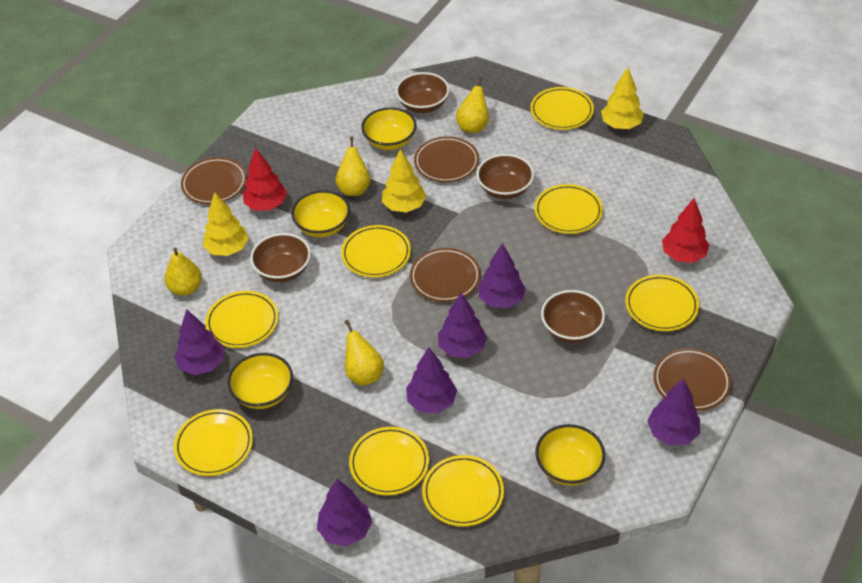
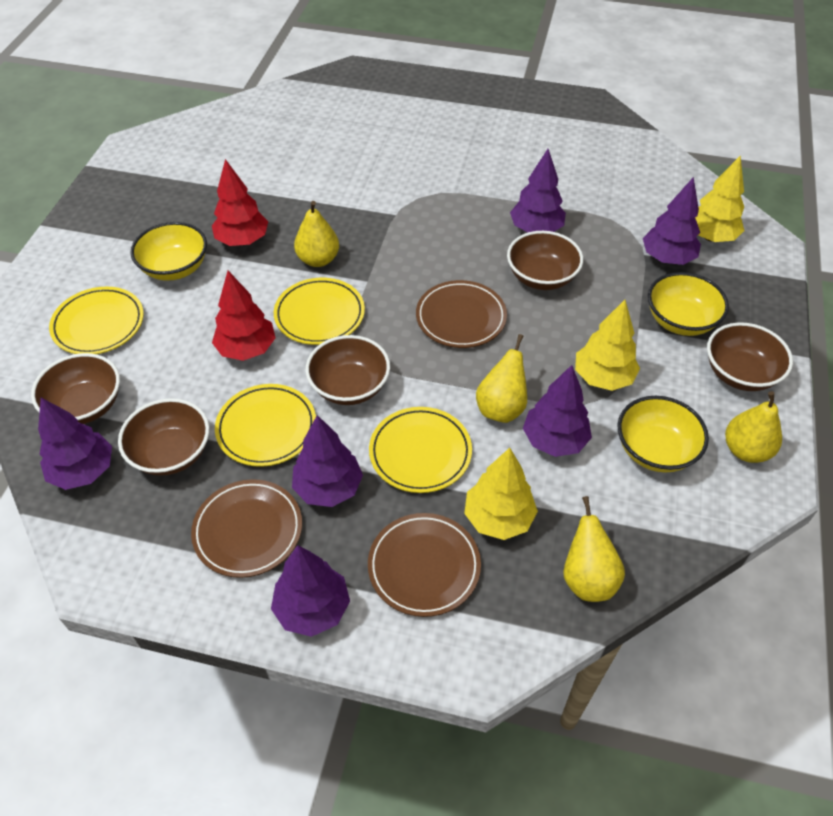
brown bowl: 4 -> 5
brown plate: 4 -> 3
yellow bowl: 4 -> 3
yellow plate: 8 -> 4

